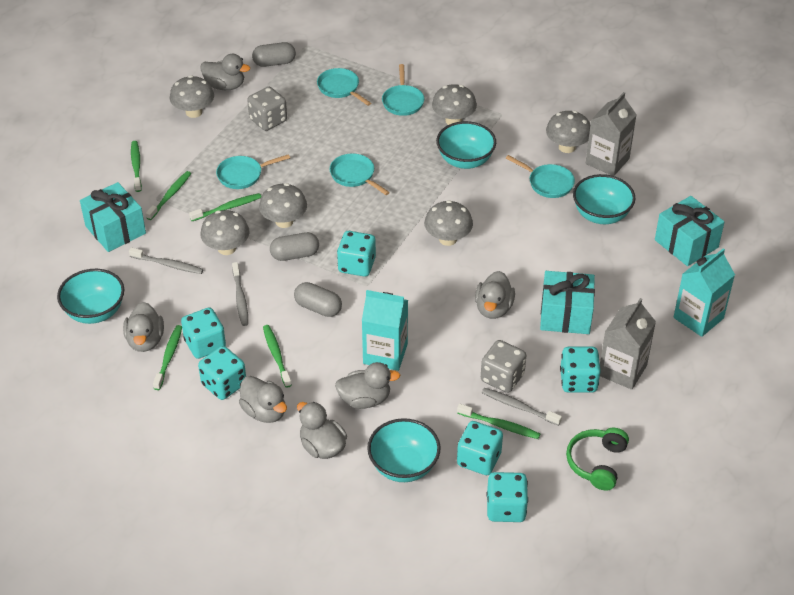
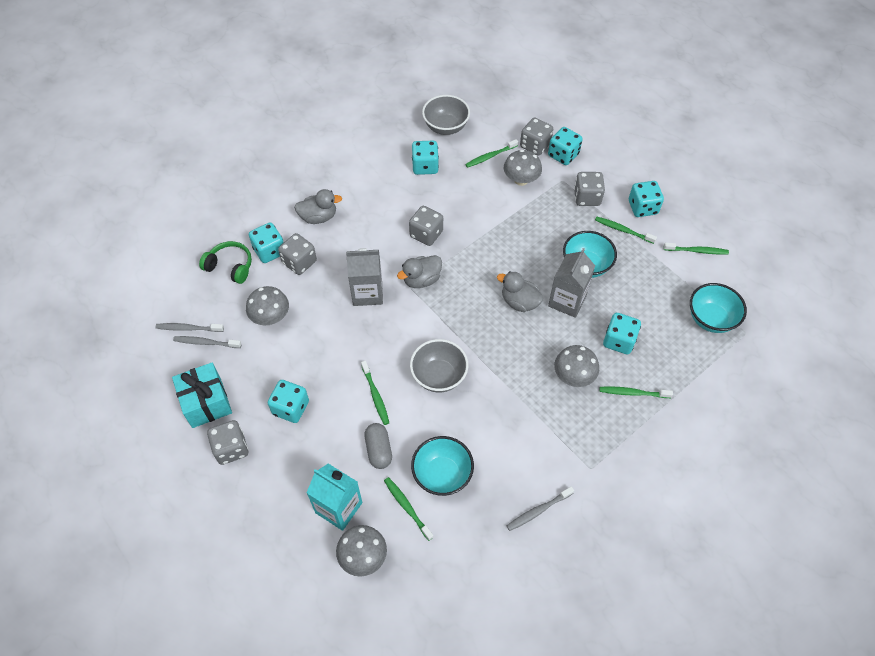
grey bowl: 0 -> 2
grey capsule: 3 -> 1
grey dice: 2 -> 5
grey duck: 6 -> 3
grey mushroom: 6 -> 4
turquoise bowl: 4 -> 3
turquoise carton: 2 -> 1
turquoise gift: 3 -> 1
turquoise pan: 5 -> 0

